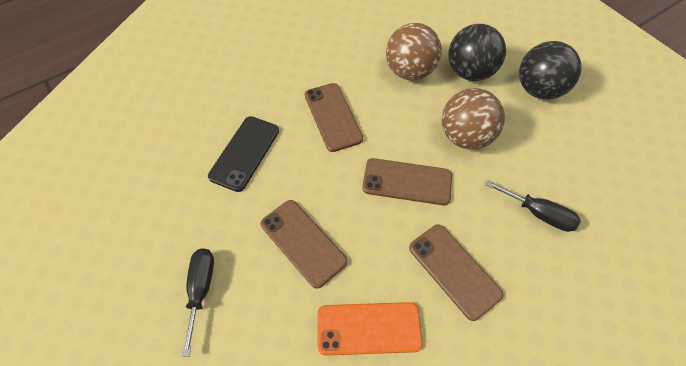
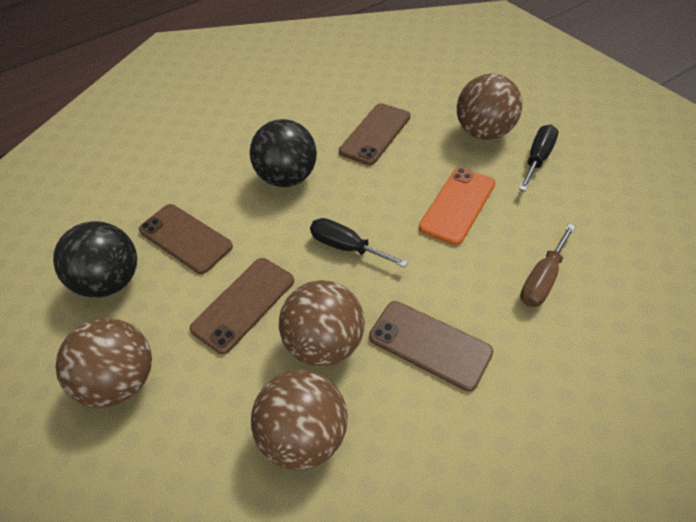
black phone: 1 -> 0
brown ball: 2 -> 4
brown screwdriver: 0 -> 1

